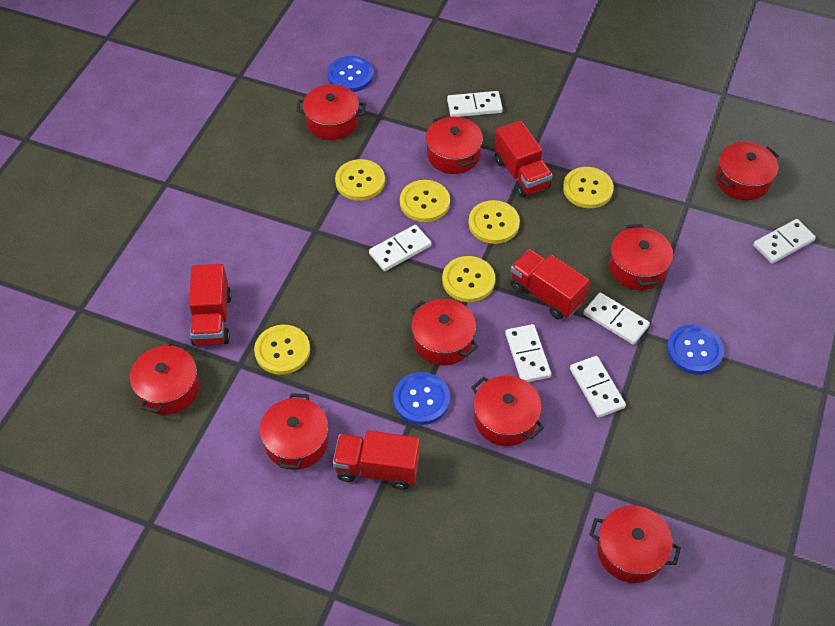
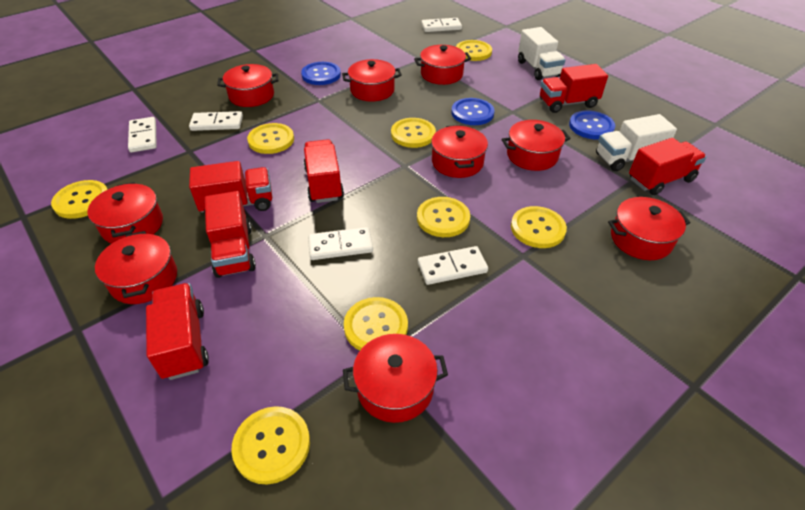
red truck: 4 -> 6
white domino: 6 -> 5
white truck: 0 -> 2
yellow button: 6 -> 8

